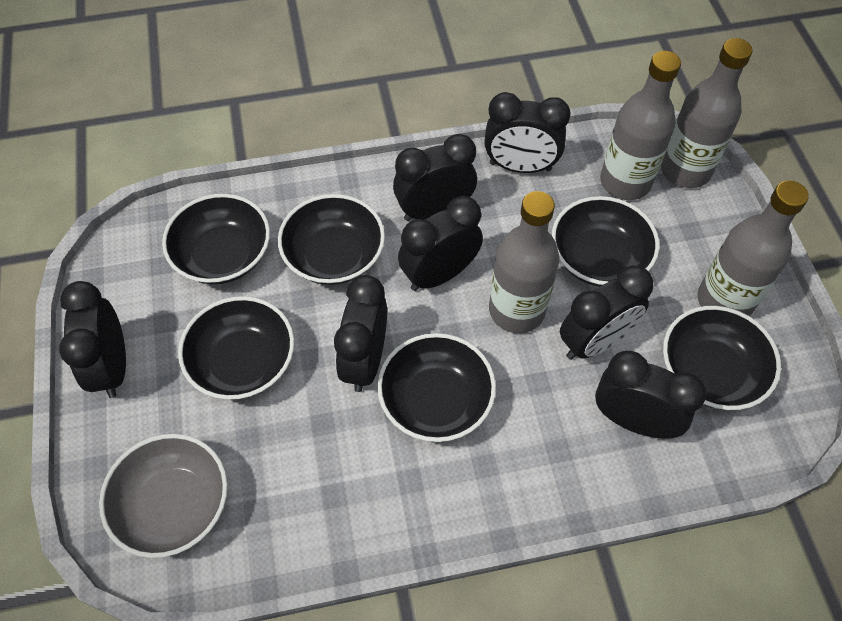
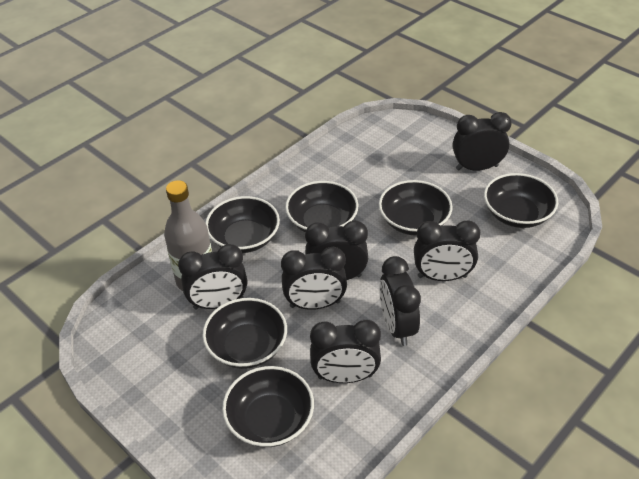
grey bottle: 4 -> 1
grey bowl: 1 -> 0

